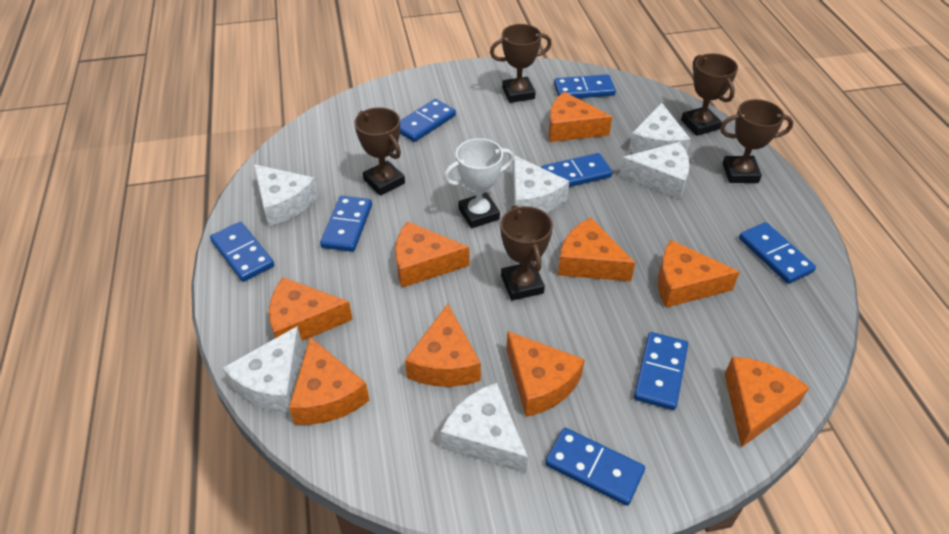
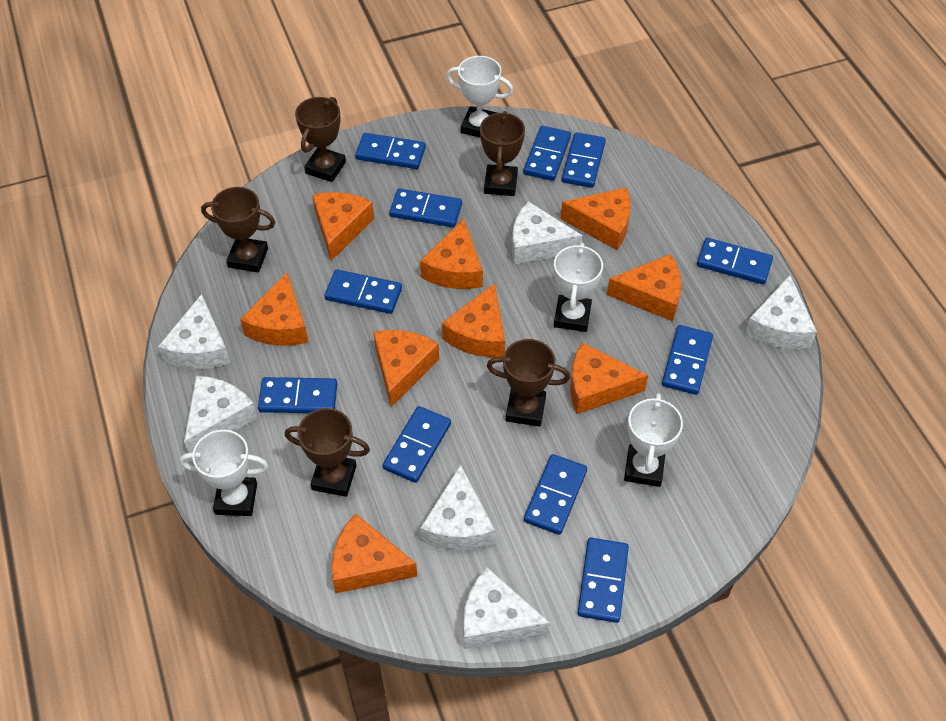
blue domino: 8 -> 11
white trophy: 1 -> 4

